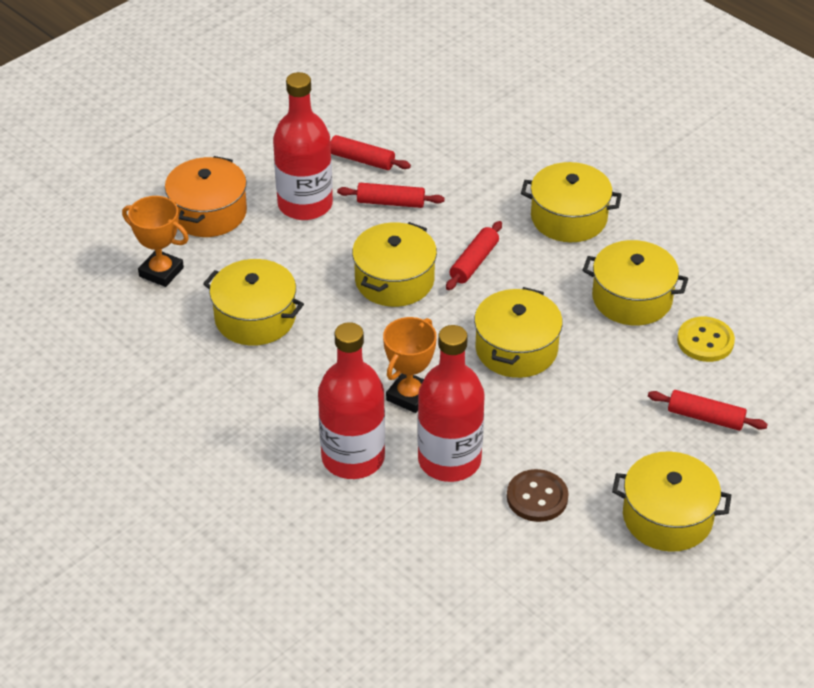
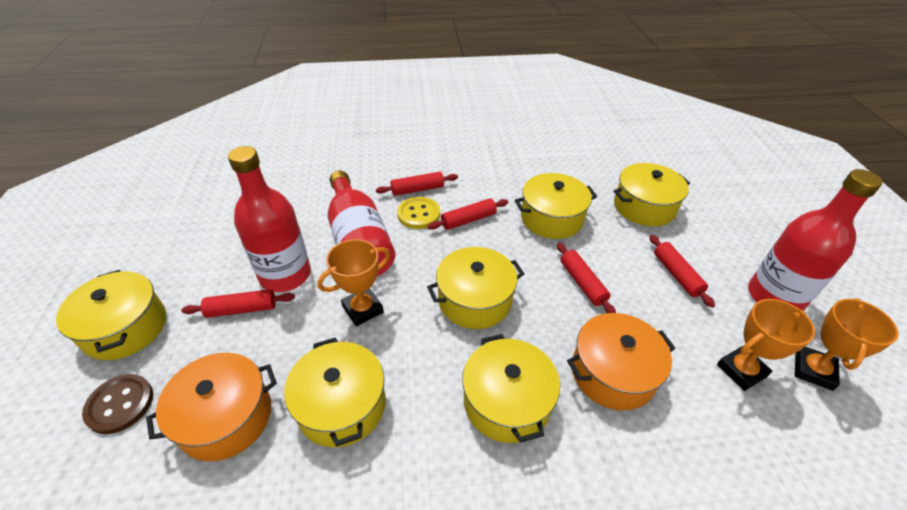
orange pot: 1 -> 2
orange trophy: 2 -> 3
red rolling pin: 4 -> 5

